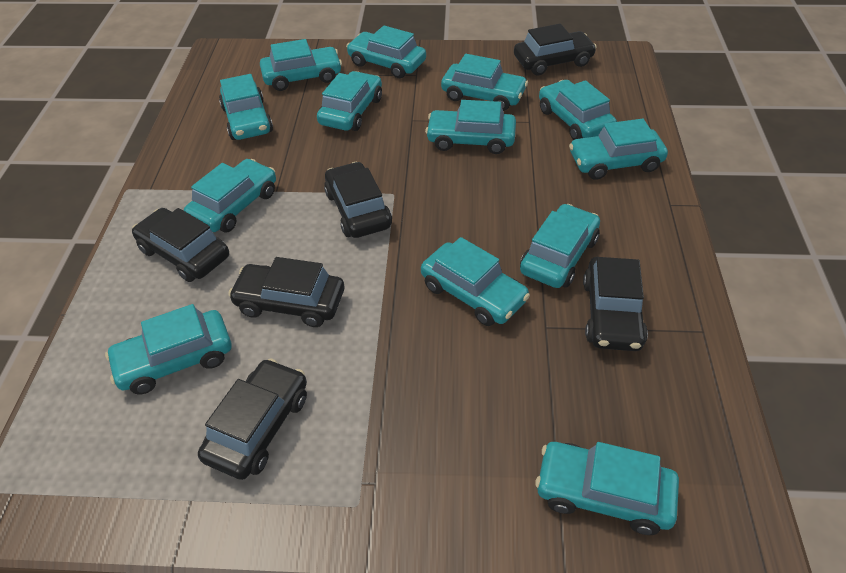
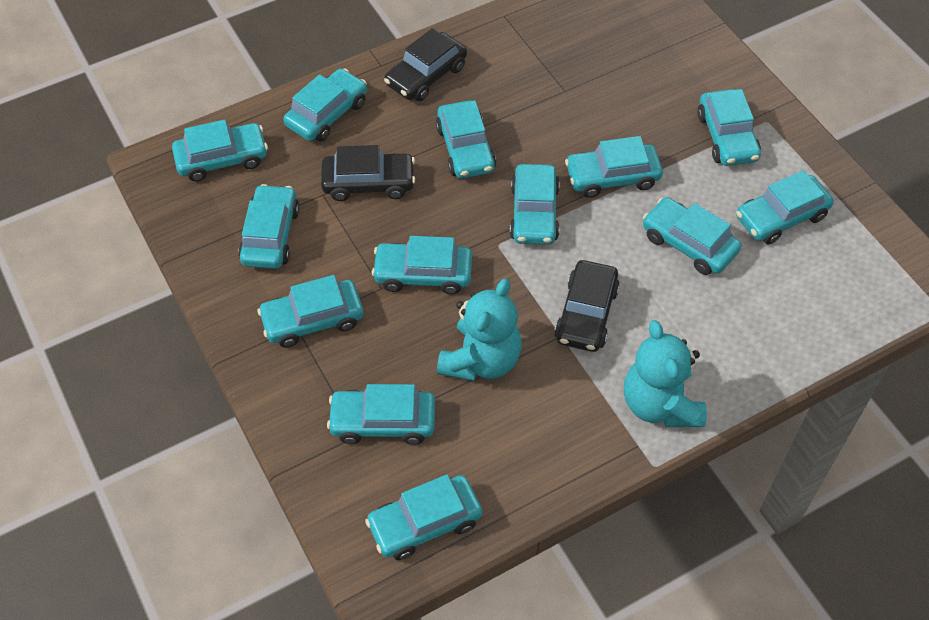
black car: 6 -> 3
turquoise teddy bear: 0 -> 2

